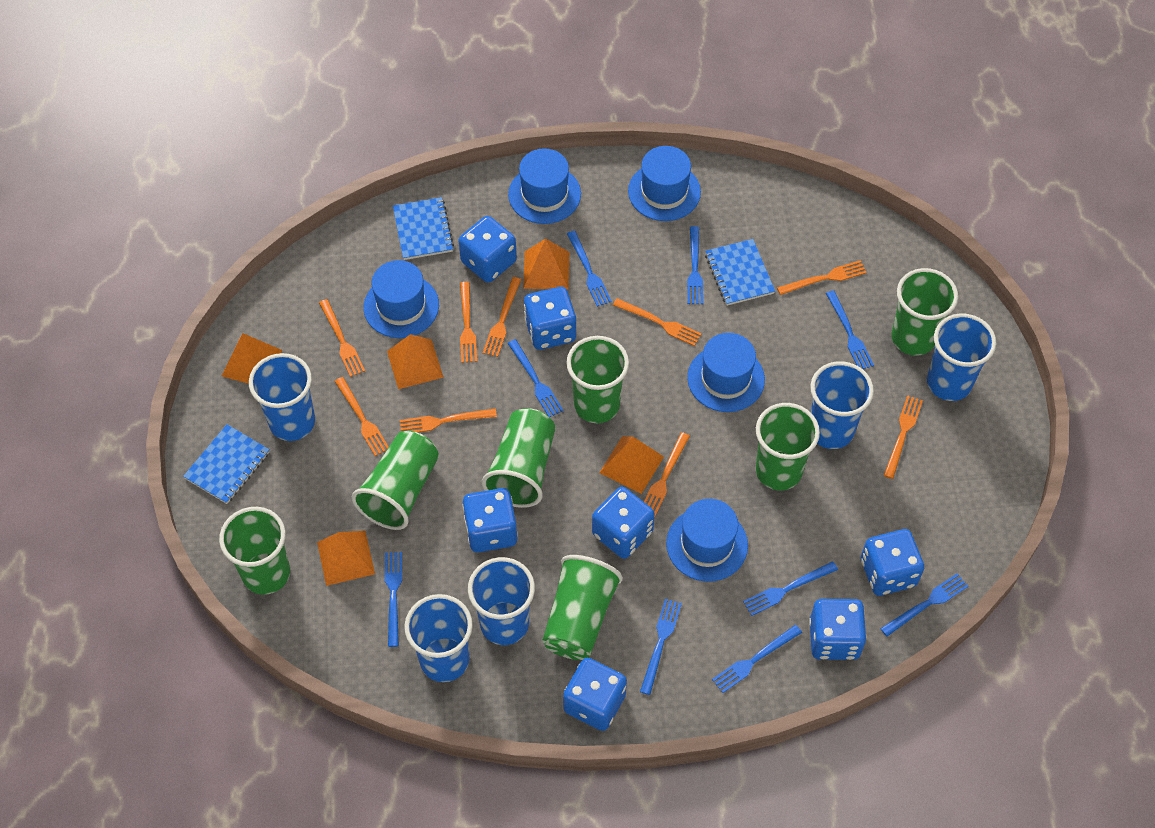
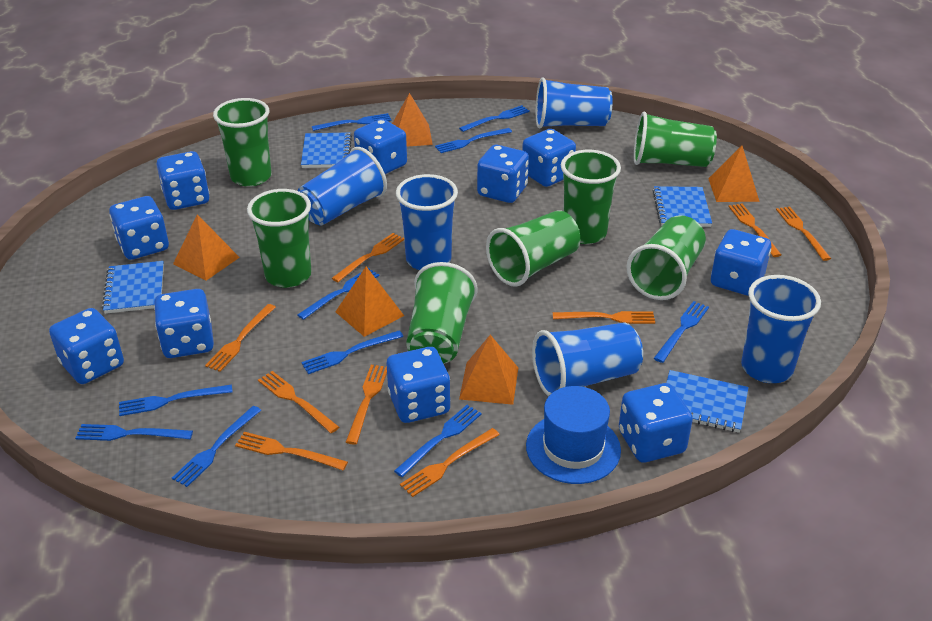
blue dice: 7 -> 10
blue fork: 9 -> 10
blue hat: 5 -> 1
blue notebook: 3 -> 4

